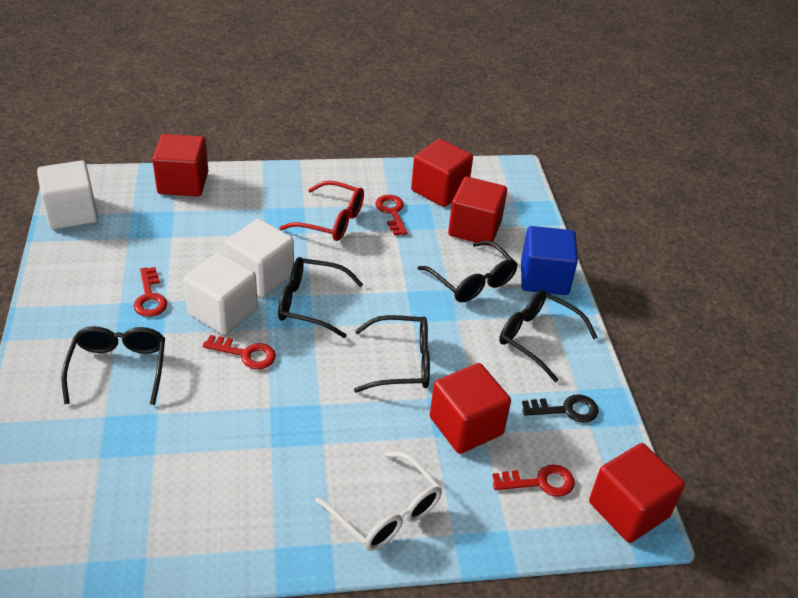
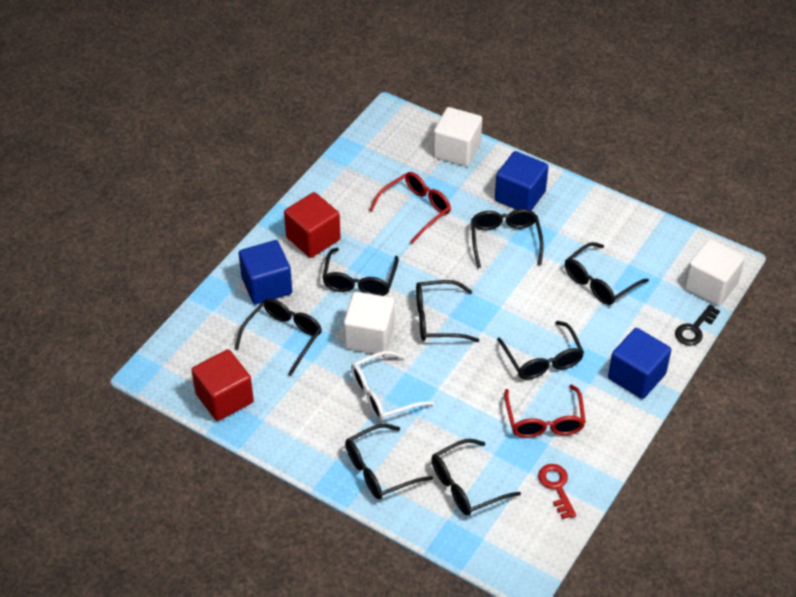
black glasses: 5 -> 8
blue cube: 1 -> 3
red cube: 5 -> 2
red glasses: 1 -> 2
red key: 4 -> 1

